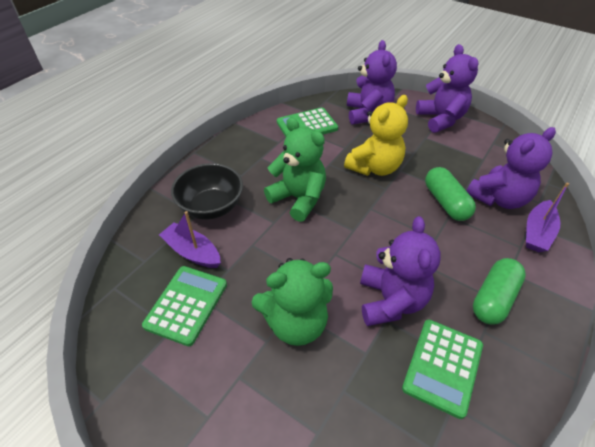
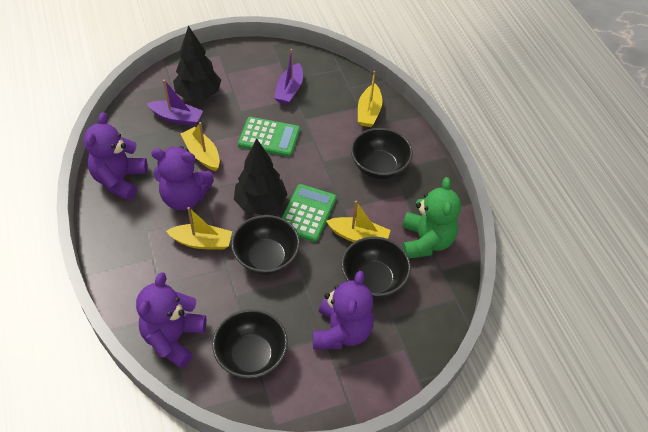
black bowl: 1 -> 4
black tree: 0 -> 2
green calculator: 3 -> 2
green capsule: 2 -> 0
green teddy bear: 2 -> 1
yellow boat: 0 -> 4
yellow teddy bear: 1 -> 0

